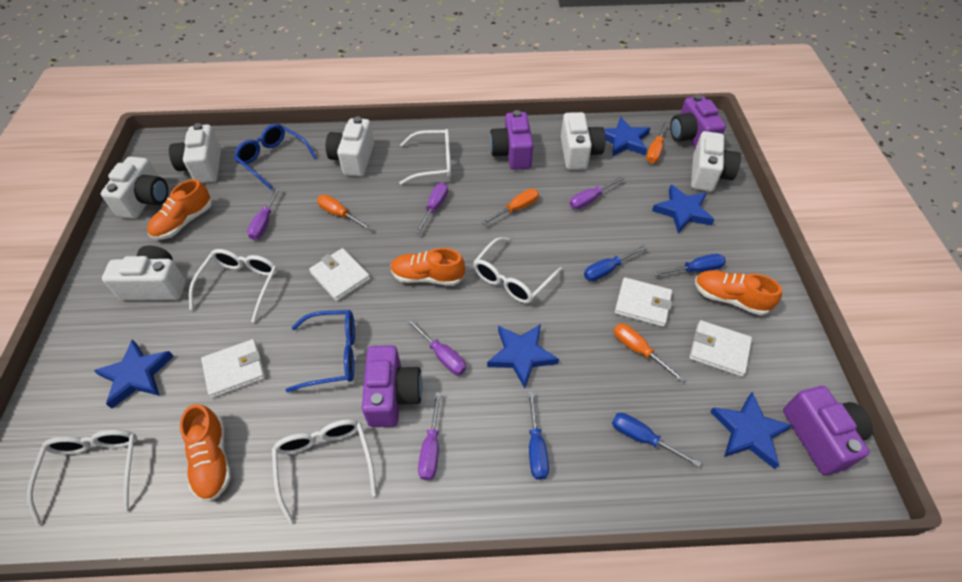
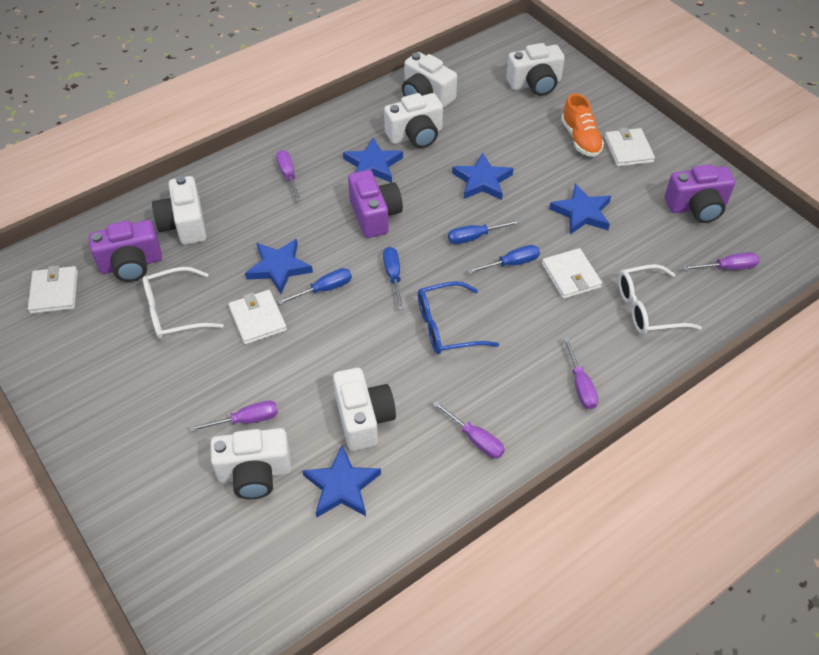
blue glasses: 2 -> 1
orange screwdriver: 4 -> 0
orange shoe: 4 -> 1
purple camera: 4 -> 3
white glasses: 5 -> 2

